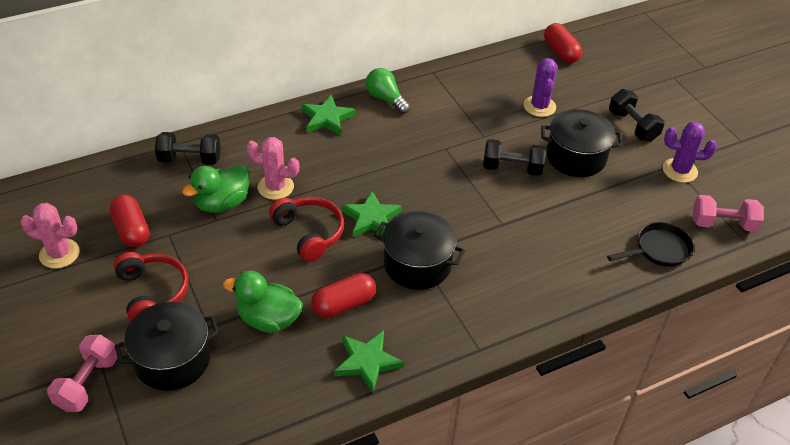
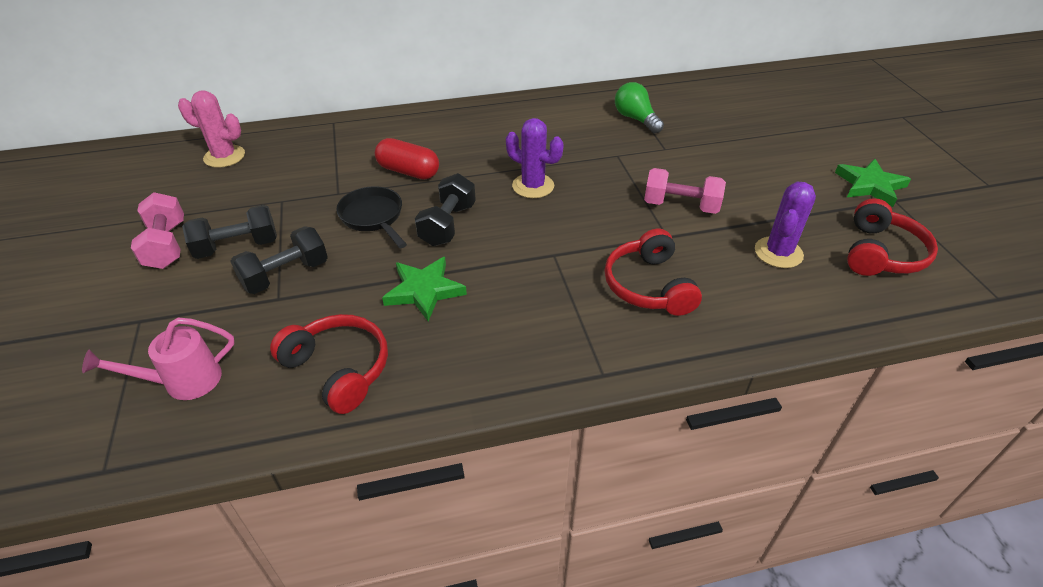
black pot: 3 -> 0
green duck: 2 -> 0
green star: 3 -> 2
pink cactus: 2 -> 1
pink watering can: 0 -> 1
red capsule: 3 -> 1
red headphones: 2 -> 3

